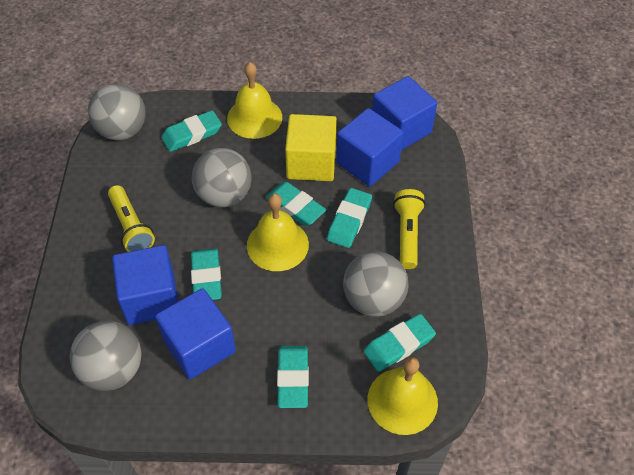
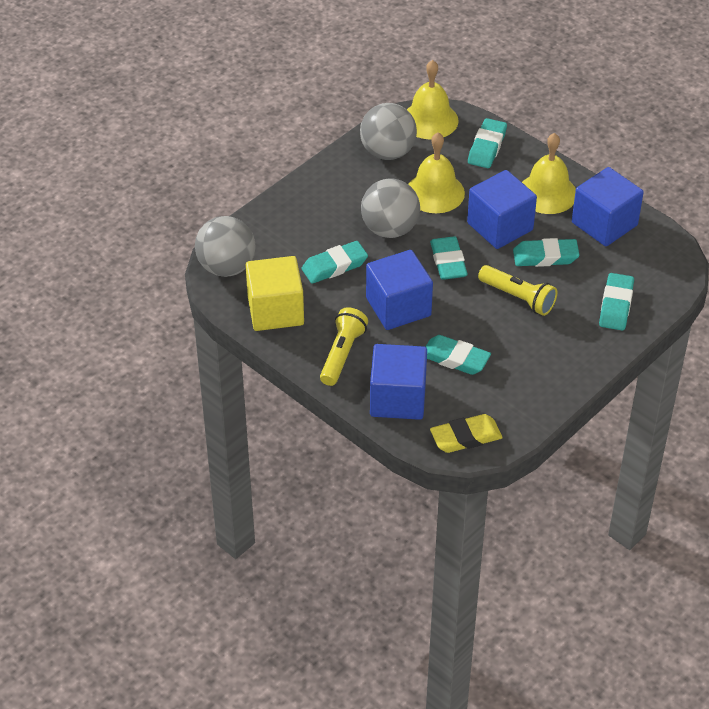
grey ball: 4 -> 3
yellow eraser: 0 -> 1

